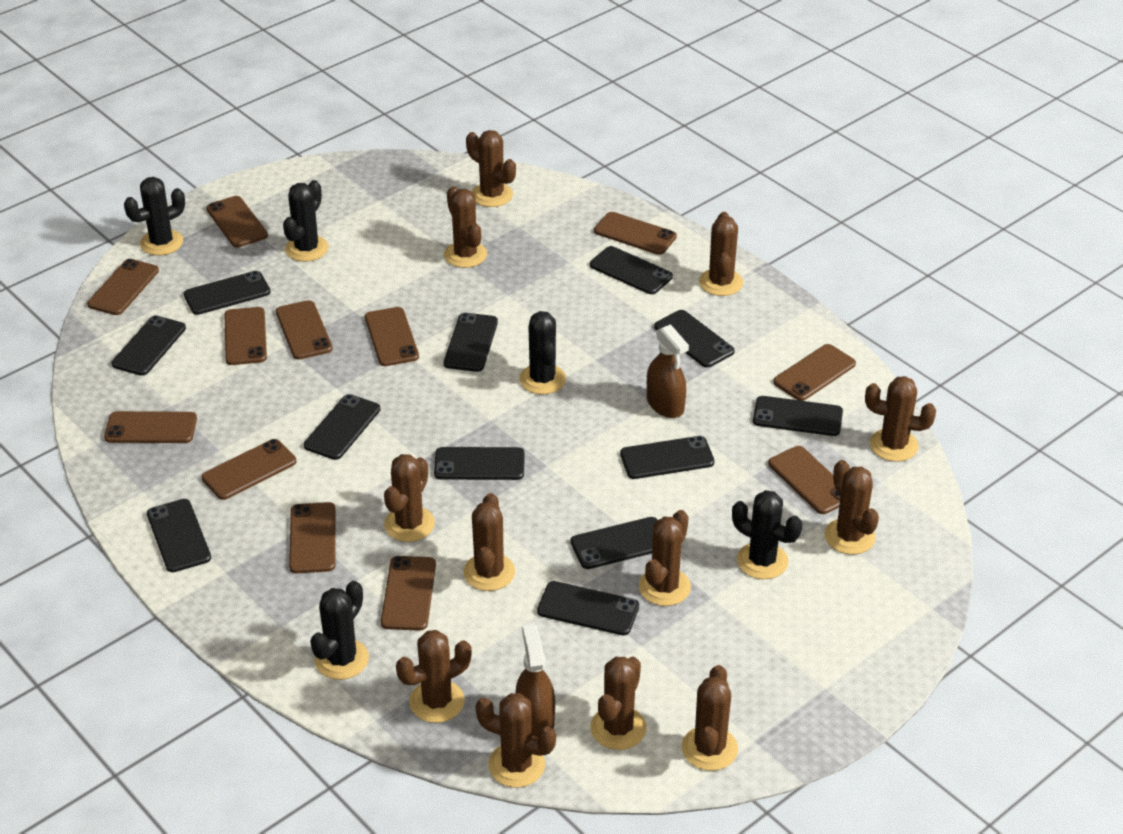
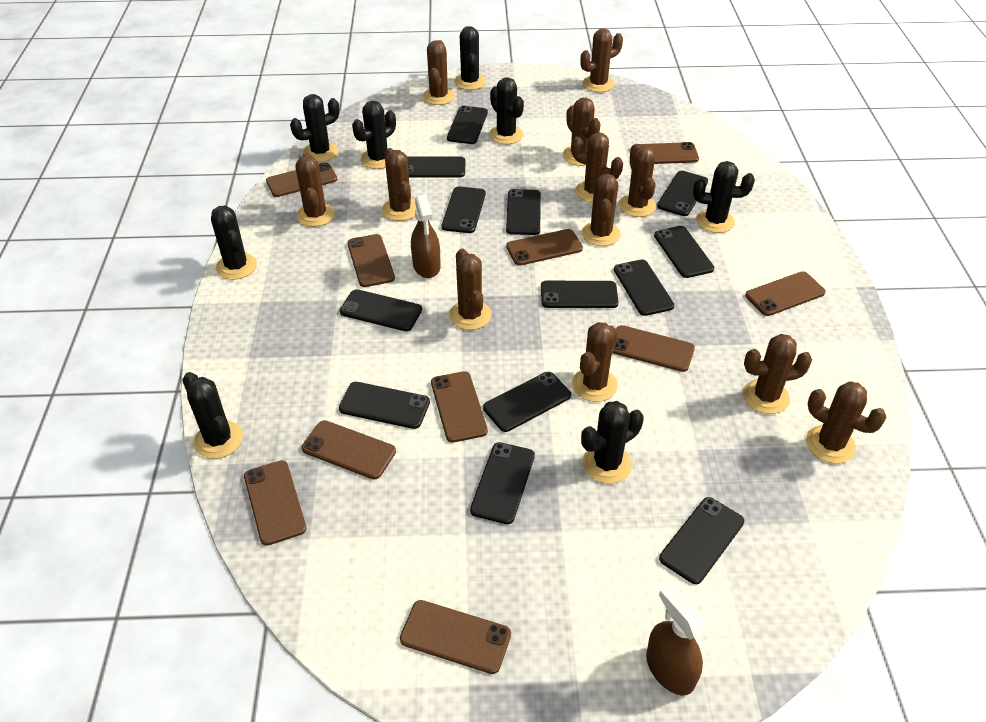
black cactus: 5 -> 8
black phone: 12 -> 13
brown phone: 12 -> 10

